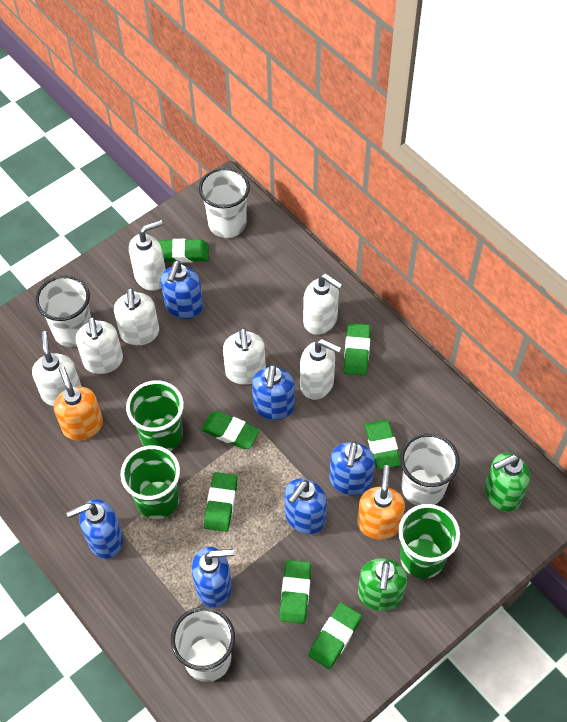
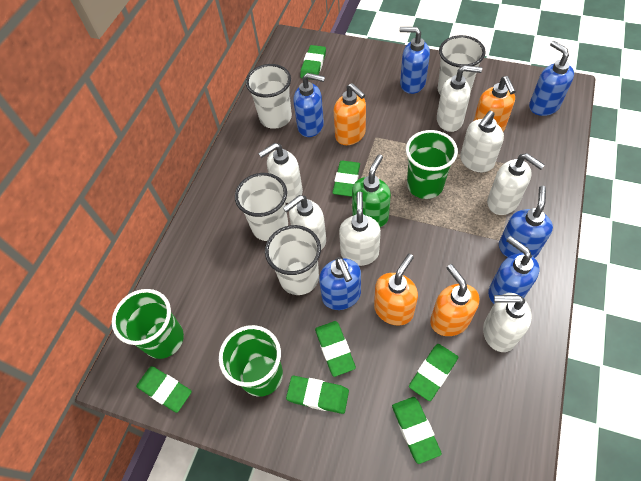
green soap dispenser: 2 -> 1
orange soap dispenser: 2 -> 4

